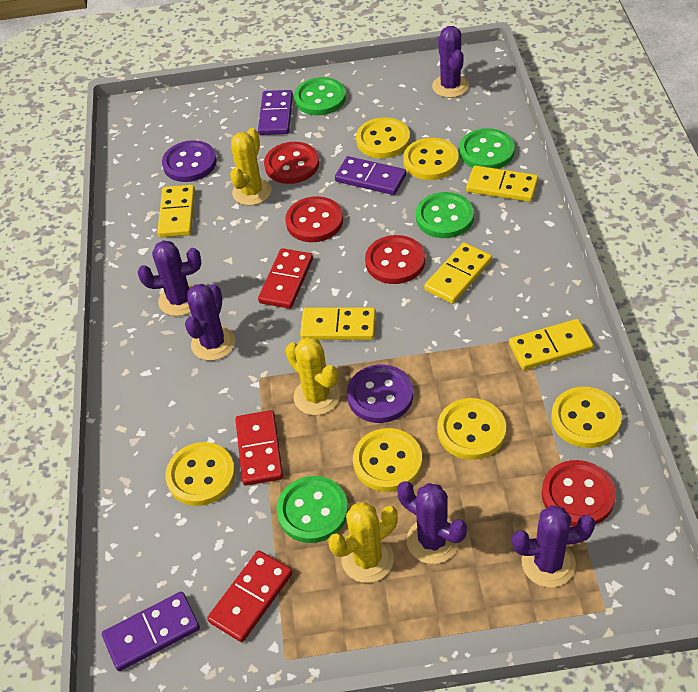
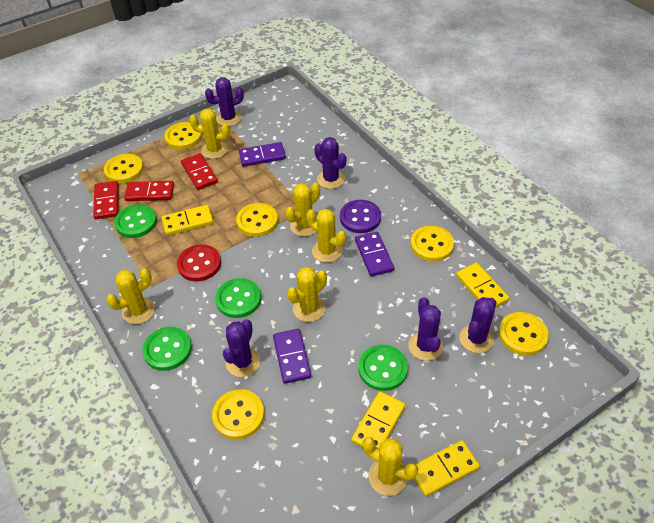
purple button: 2 -> 1
red button: 4 -> 1
yellow cactus: 3 -> 6
yellow domino: 5 -> 4

